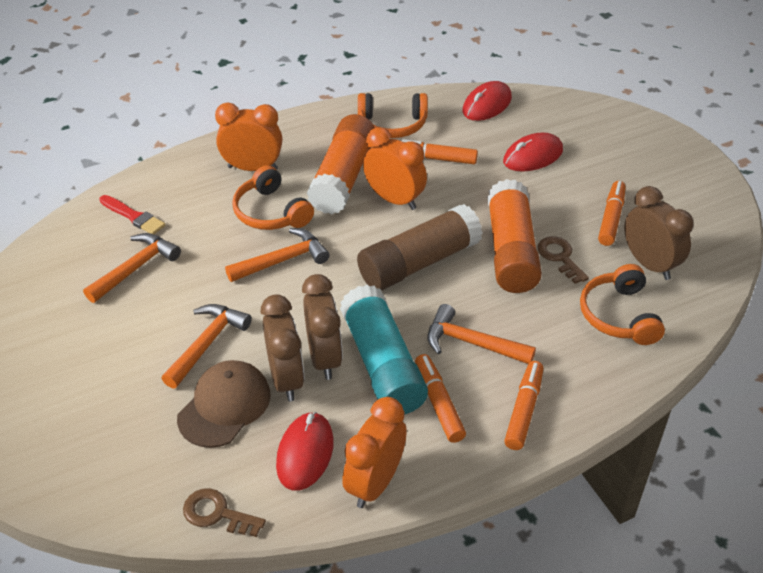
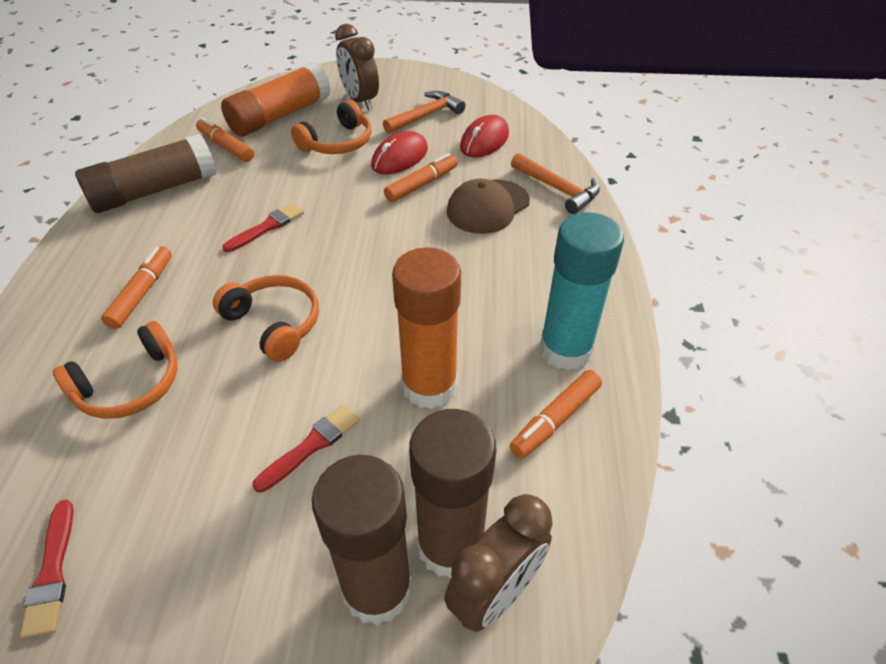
brown clock: 3 -> 2
brown glue stick: 1 -> 3
brown key: 2 -> 0
orange clock: 3 -> 0
orange hammer: 4 -> 2
red brush: 1 -> 3
red mouse: 3 -> 2

